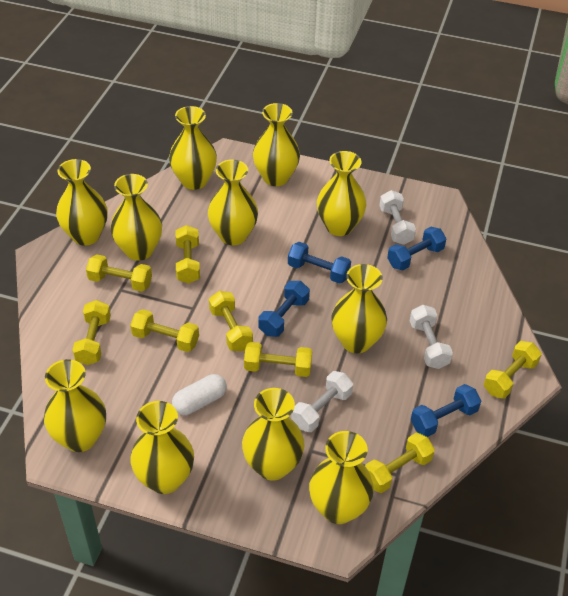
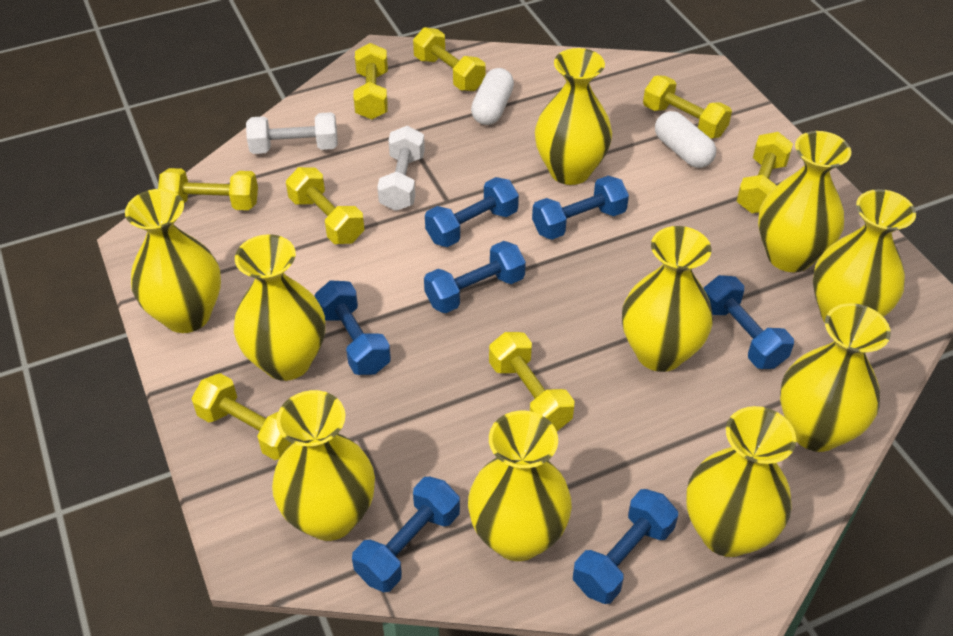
blue dumbbell: 4 -> 7
white capsule: 1 -> 2
white dumbbell: 3 -> 2
yellow vase: 11 -> 10

